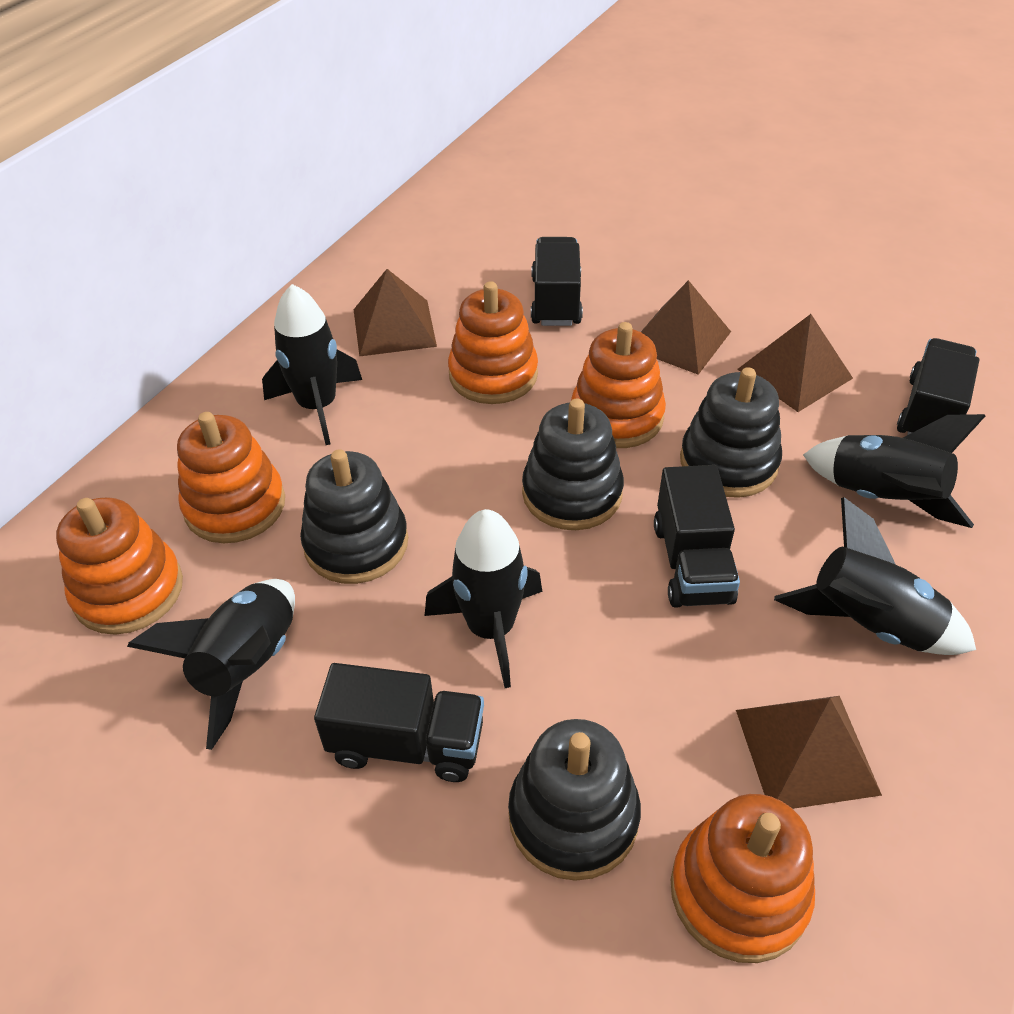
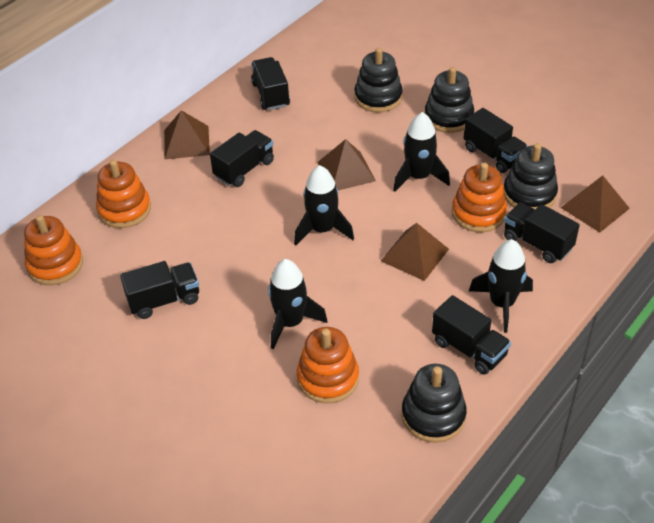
black rocket: 5 -> 4
black truck: 4 -> 6
orange stacking toy: 5 -> 4

